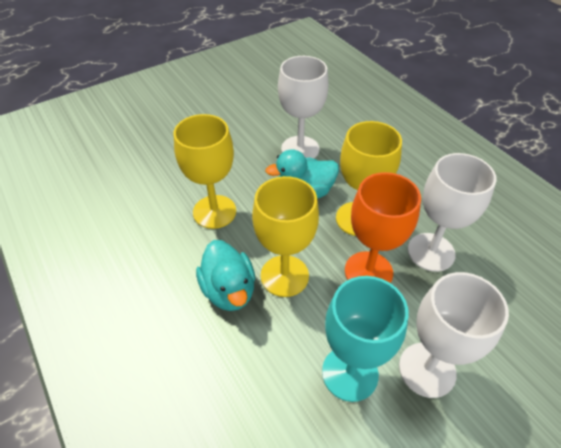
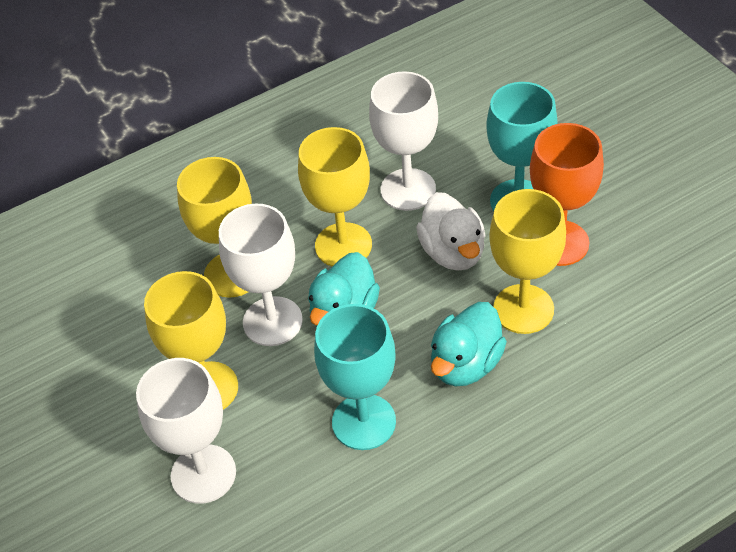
turquoise goblet: 1 -> 2
white duck: 0 -> 1
yellow goblet: 3 -> 4

